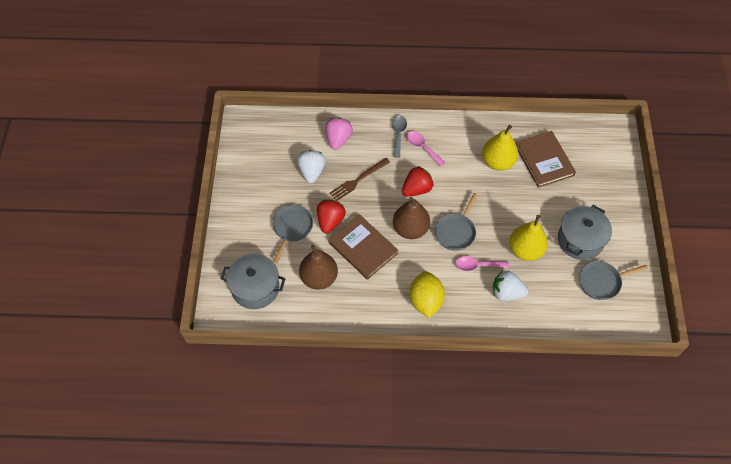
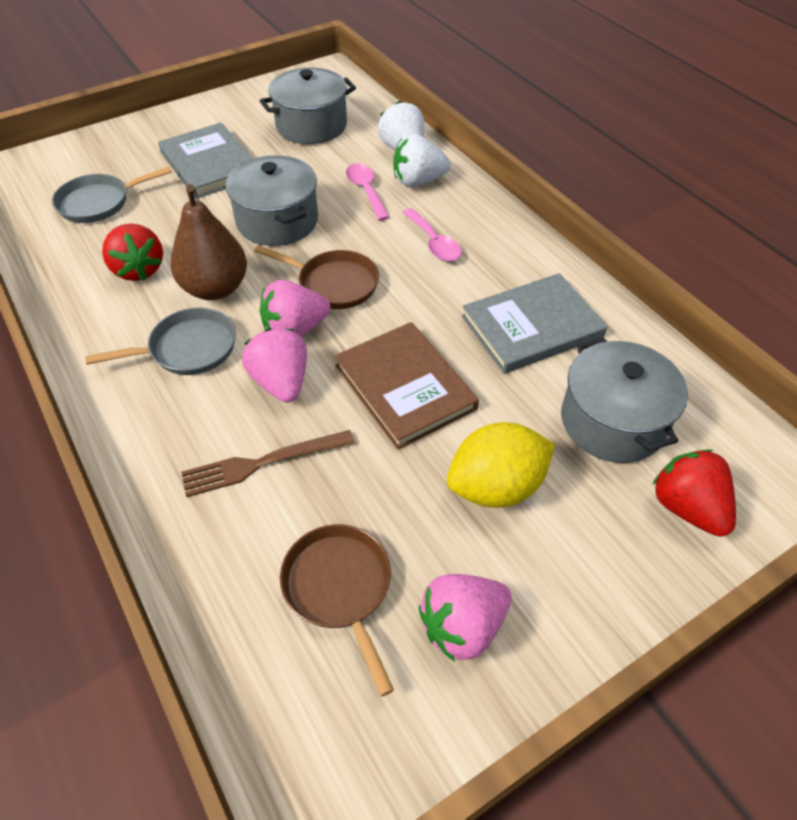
brown book: 2 -> 1
brown pan: 0 -> 2
brown pear: 2 -> 1
grey book: 0 -> 2
grey pan: 3 -> 2
grey pot: 2 -> 3
grey spoon: 1 -> 0
pink strawberry: 1 -> 3
yellow pear: 2 -> 0

